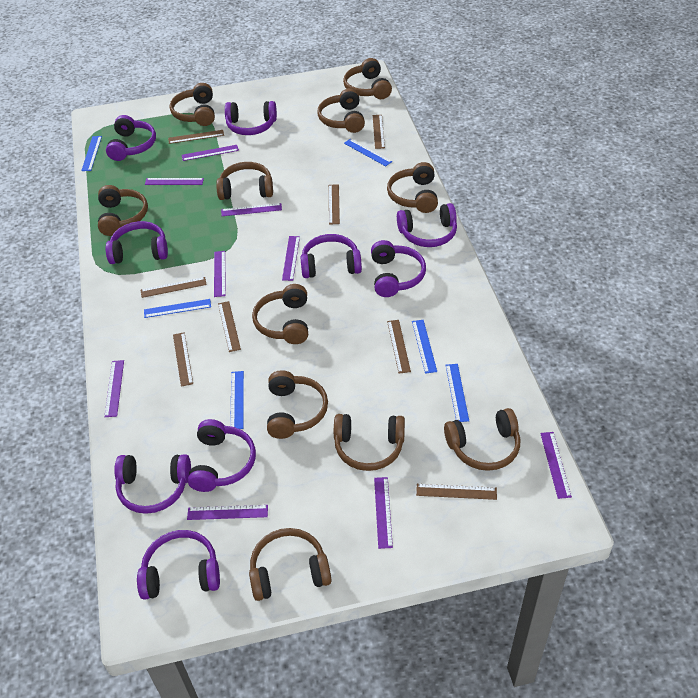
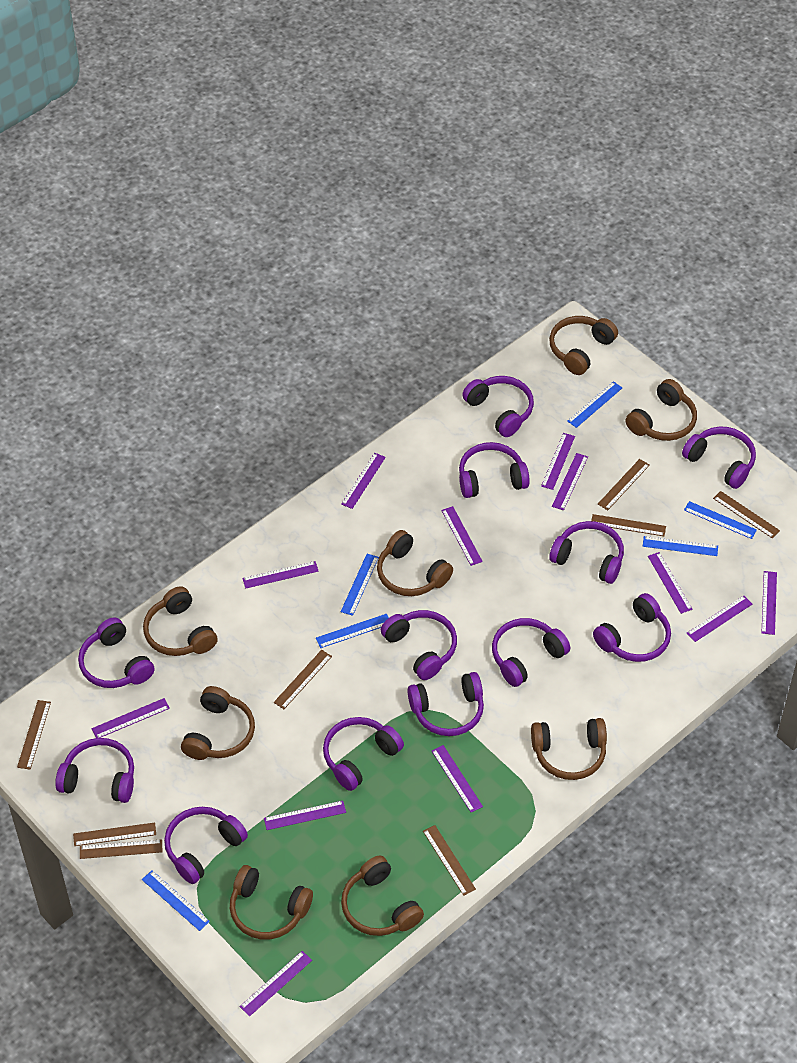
brown headphones: 11 -> 8
purple headphones: 9 -> 12
purple ruler: 9 -> 12

